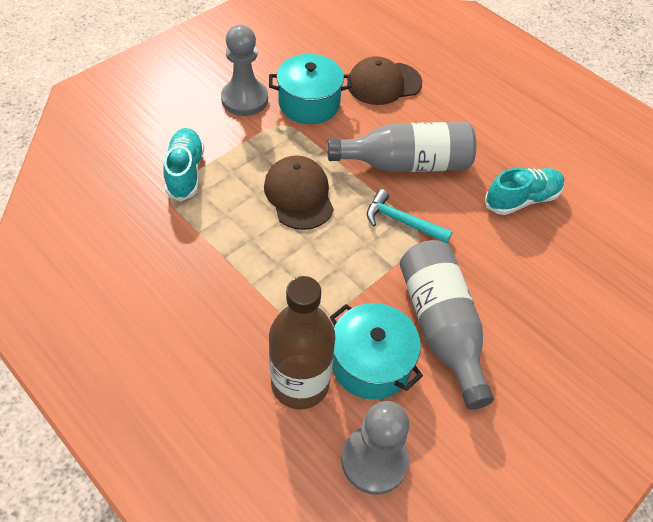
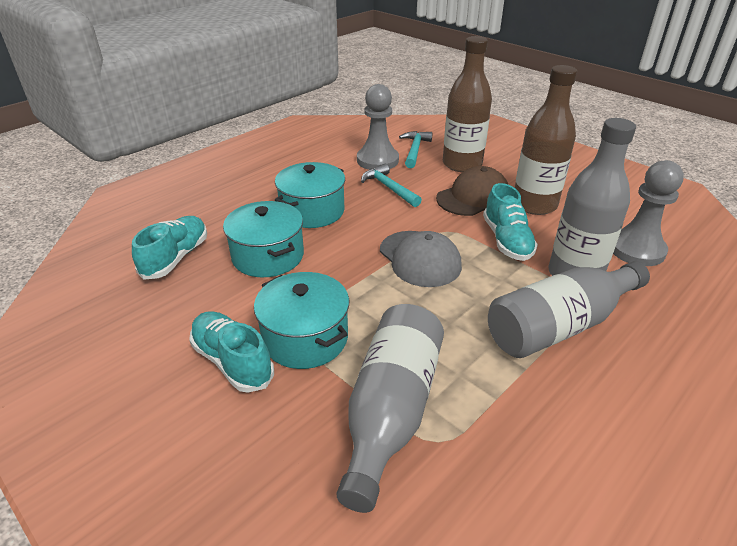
brown bottle: 1 -> 2
brown cap: 2 -> 1
grey bottle: 2 -> 3
grey cap: 0 -> 1
turquoise hammer: 1 -> 2
turquoise pot: 2 -> 3
turquoise shoe: 2 -> 3

